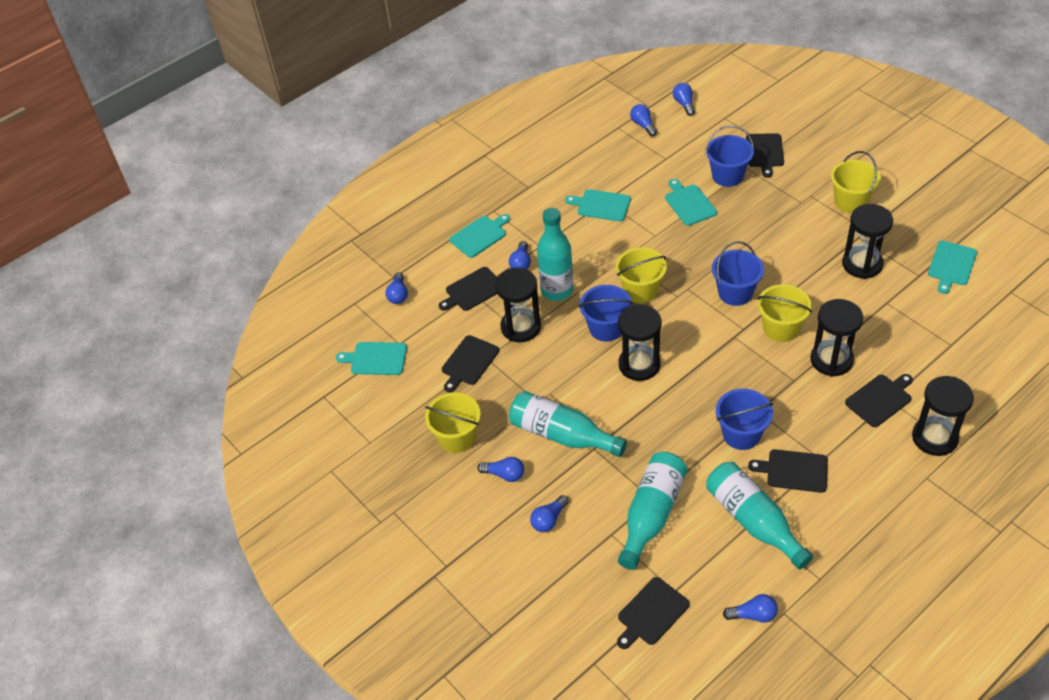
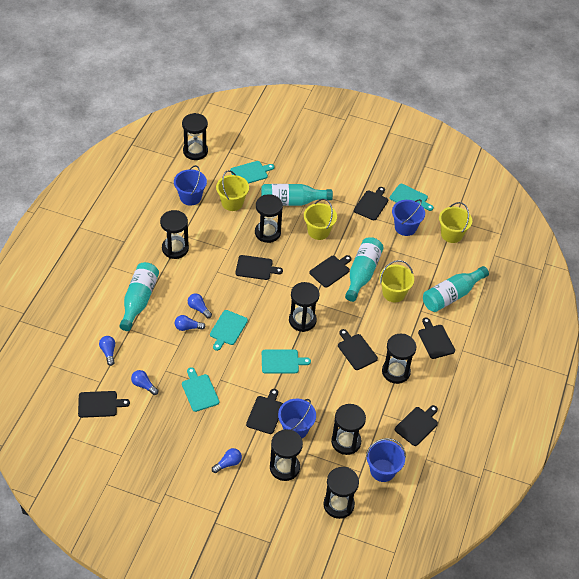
black cutting board: 6 -> 8
black hourglass: 5 -> 8
blue light bulb: 7 -> 5

